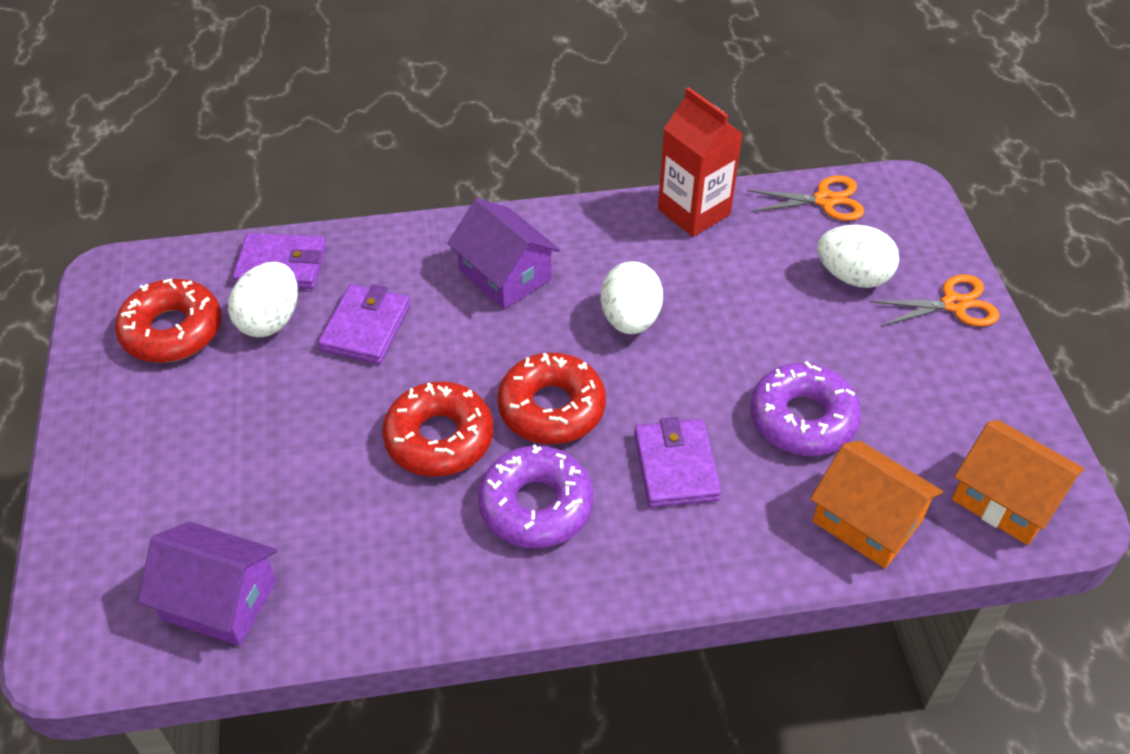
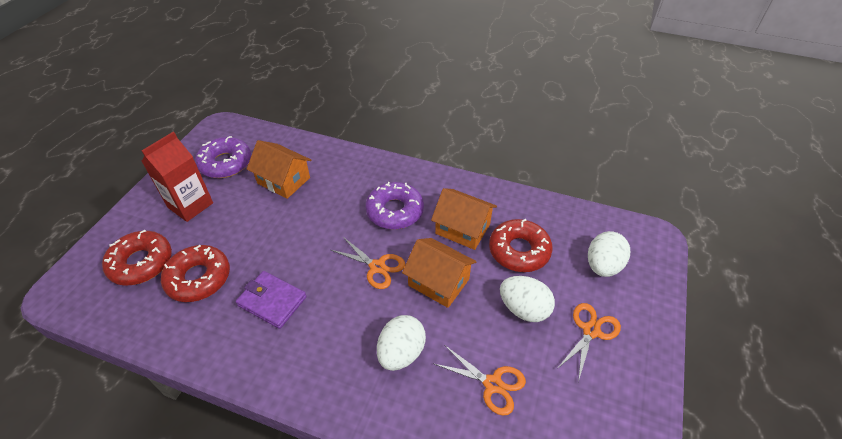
orange house: 2 -> 3
orange scissors: 2 -> 3
purple house: 2 -> 0
purple wallet: 3 -> 1

